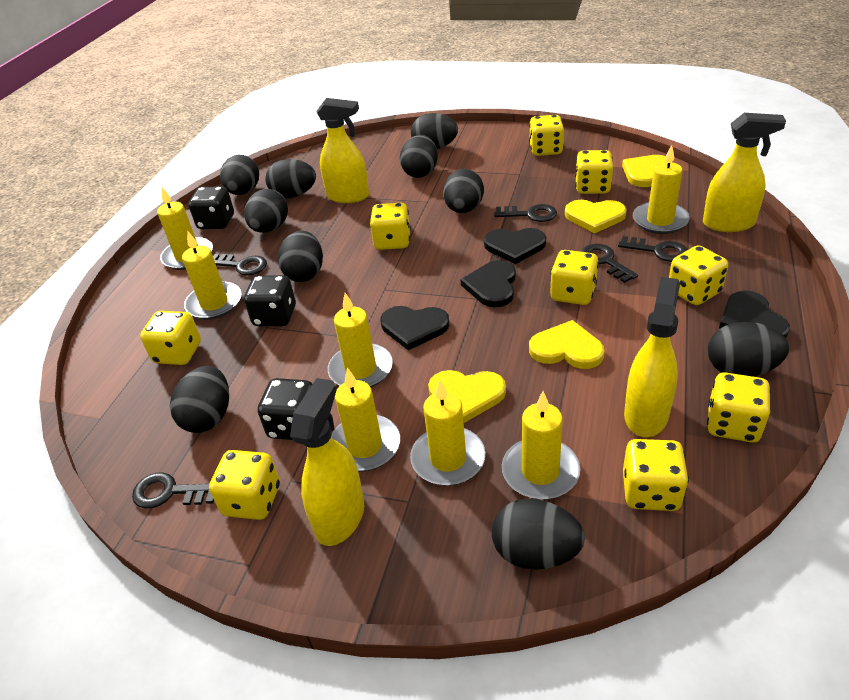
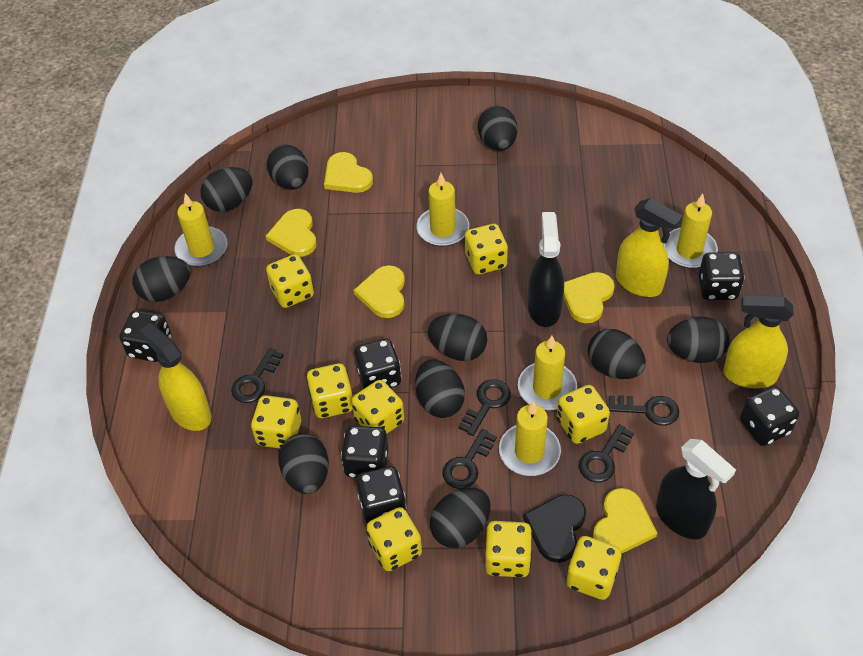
black dice: 3 -> 6
black heart: 4 -> 1
black spray bottle: 0 -> 2
yellow candle: 7 -> 5
yellow heart: 4 -> 5
yellow spray bottle: 4 -> 3

